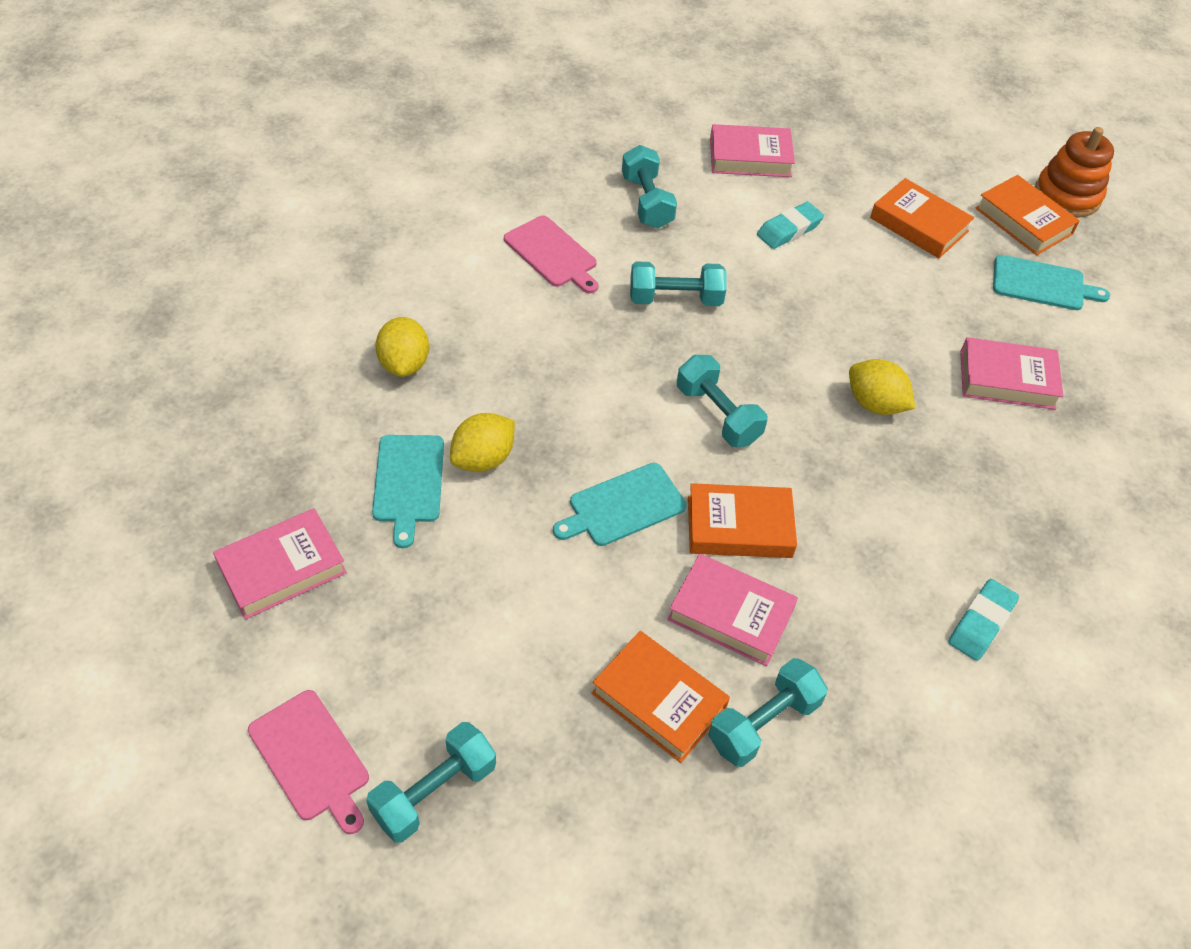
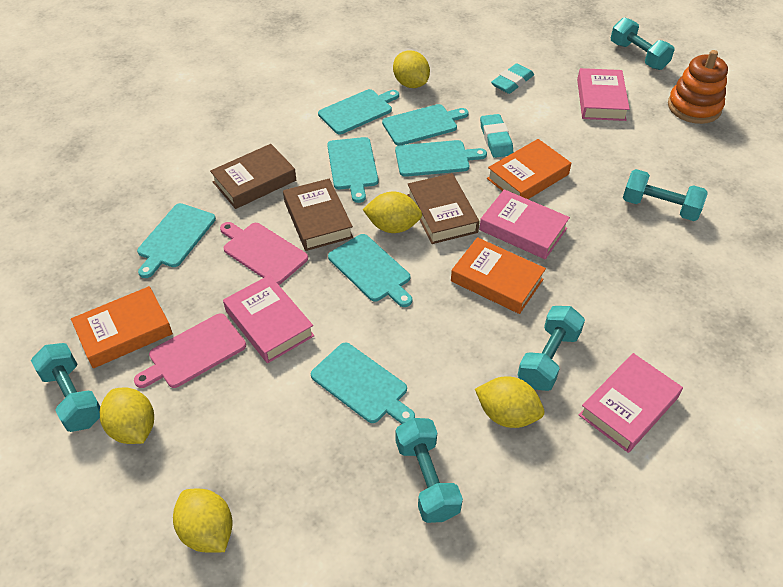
brown book: 0 -> 3
orange book: 4 -> 3
turquoise cutting board: 3 -> 7
yellow lemon: 3 -> 5

